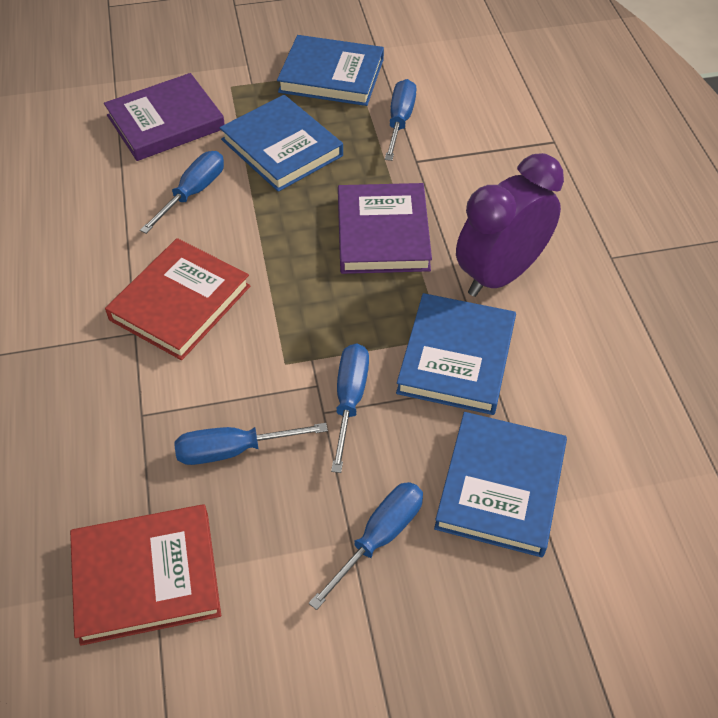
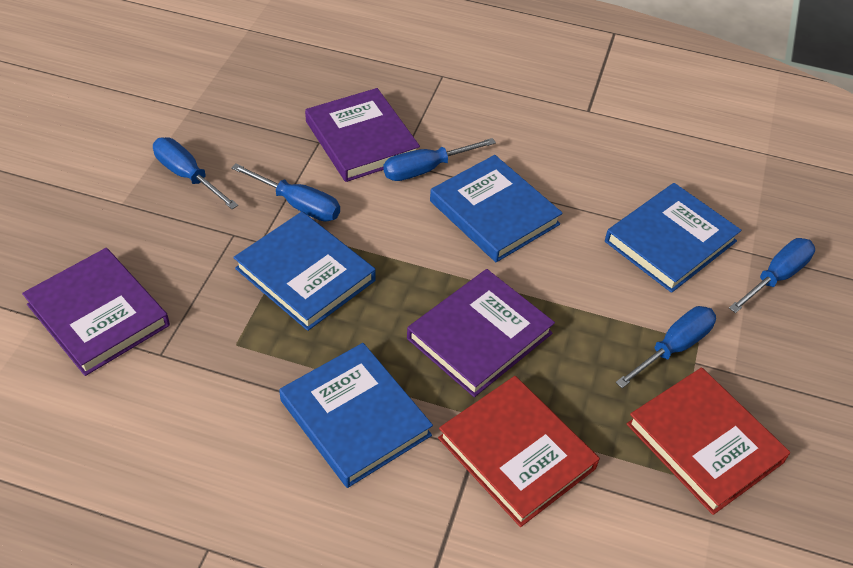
purple book: 2 -> 3
purple clock: 1 -> 0

